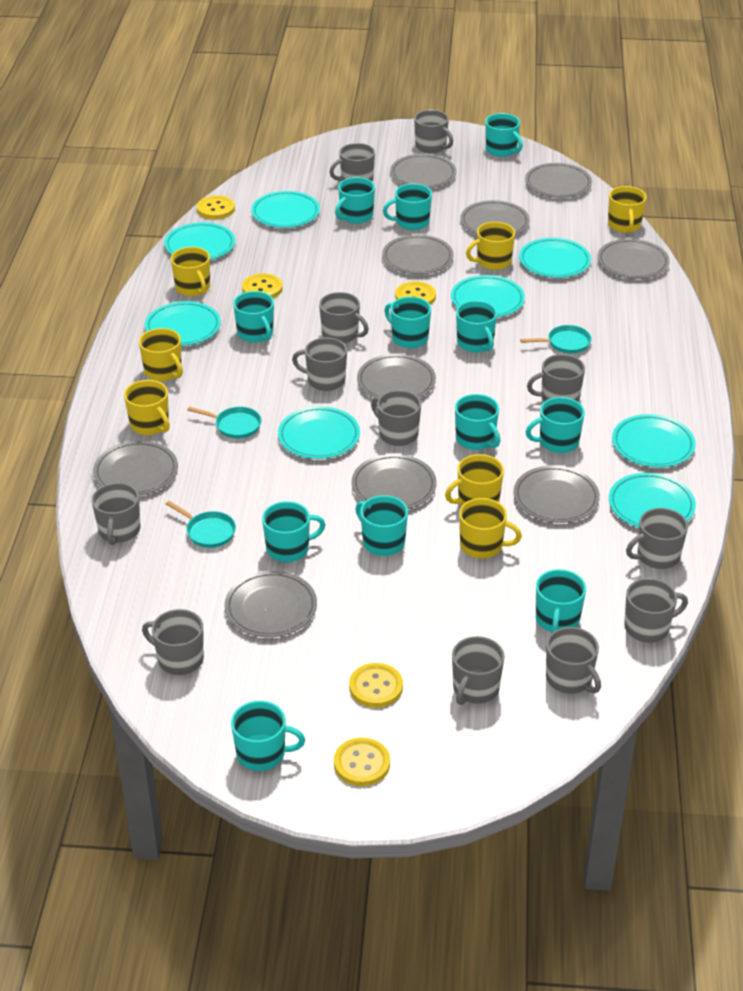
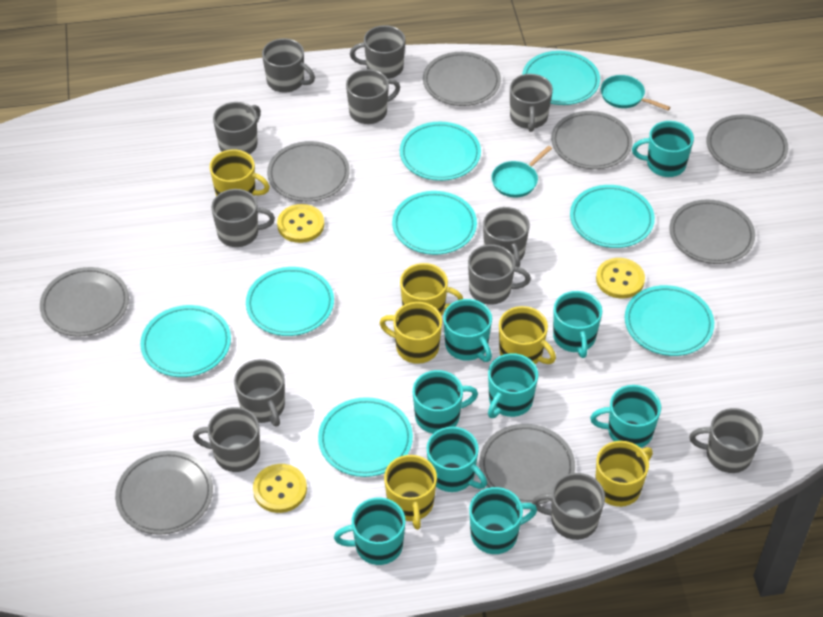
grey plate: 10 -> 8
turquoise mug: 12 -> 9
turquoise pan: 3 -> 2
yellow button: 5 -> 3
yellow mug: 7 -> 6

